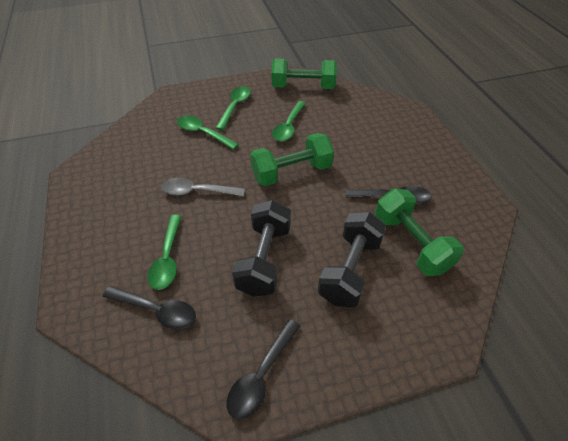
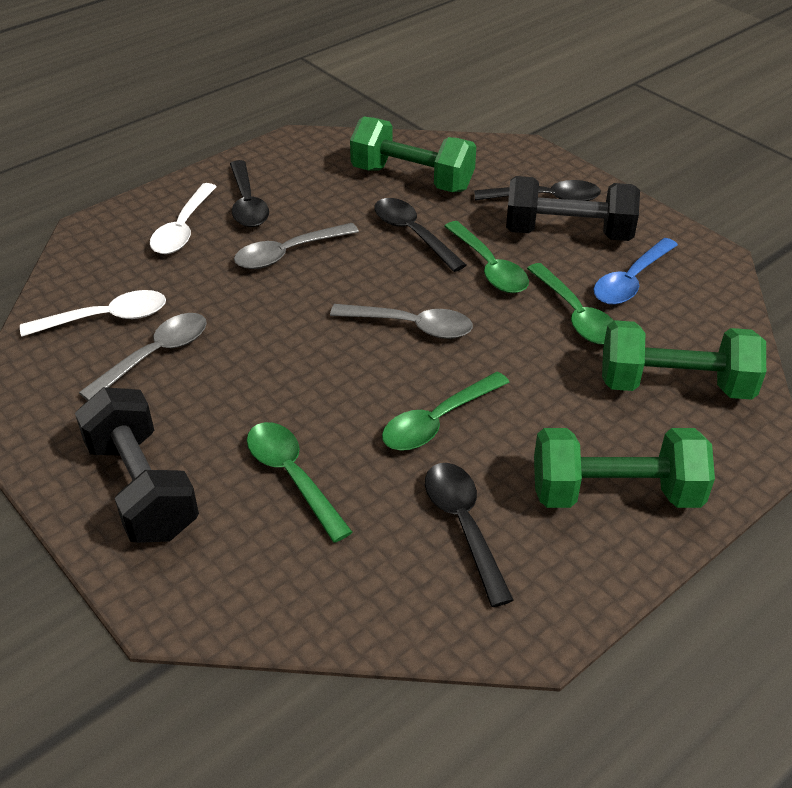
black spoon: 3 -> 4
blue spoon: 0 -> 1
grey spoon: 1 -> 3
white spoon: 0 -> 2

